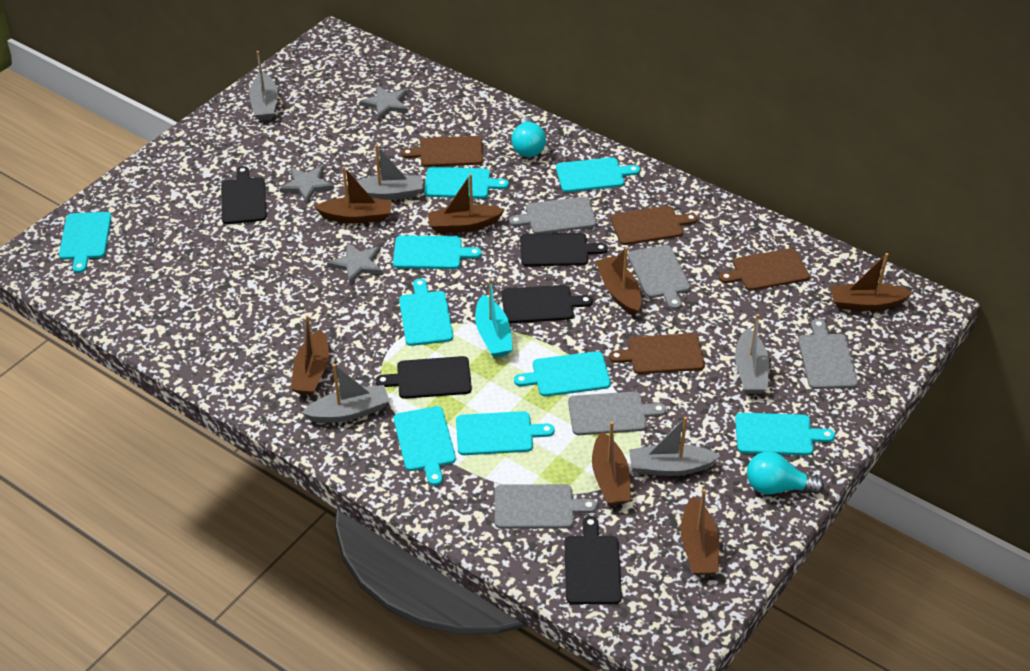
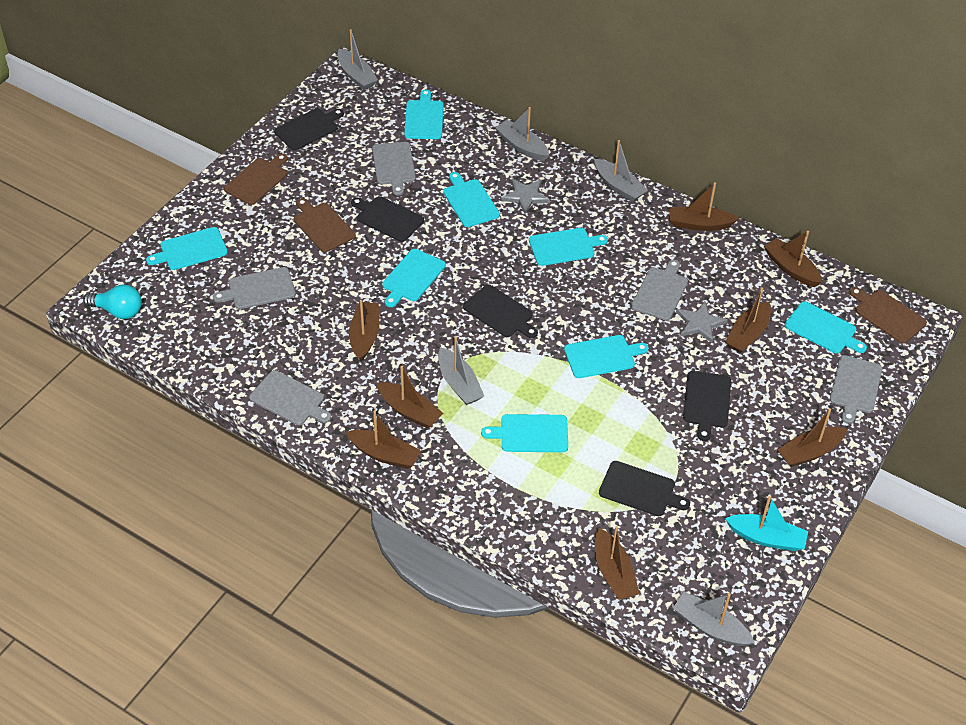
brown boat: 7 -> 8
brown cutting board: 4 -> 3
grey star: 3 -> 2
turquoise cutting board: 9 -> 8
turquoise light bulb: 2 -> 1

